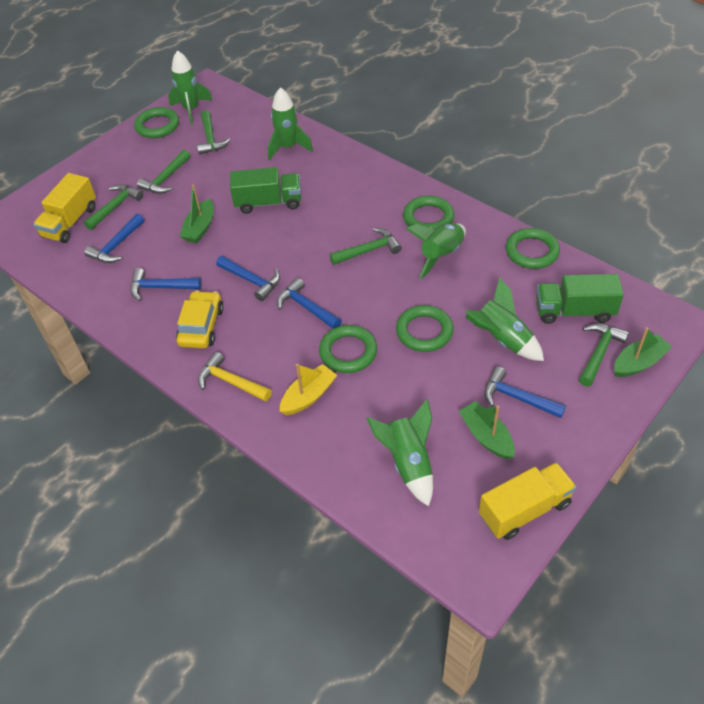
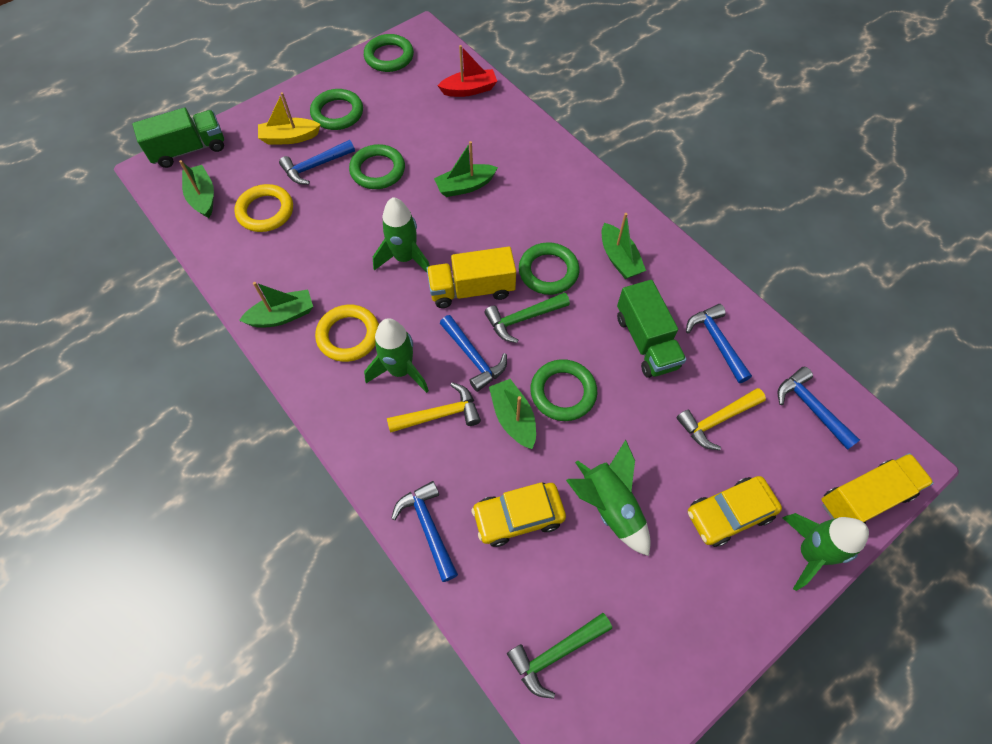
green boat: 3 -> 5
green hammer: 5 -> 2
green rocket: 5 -> 4
red boat: 0 -> 1
yellow car: 1 -> 2
yellow hammer: 1 -> 2
yellow ring: 0 -> 2

